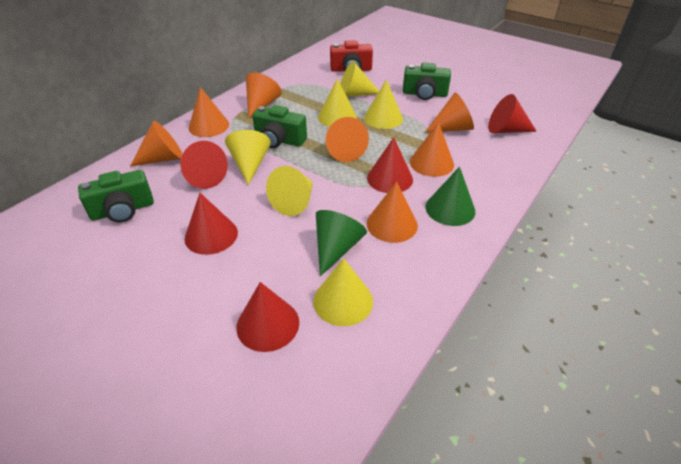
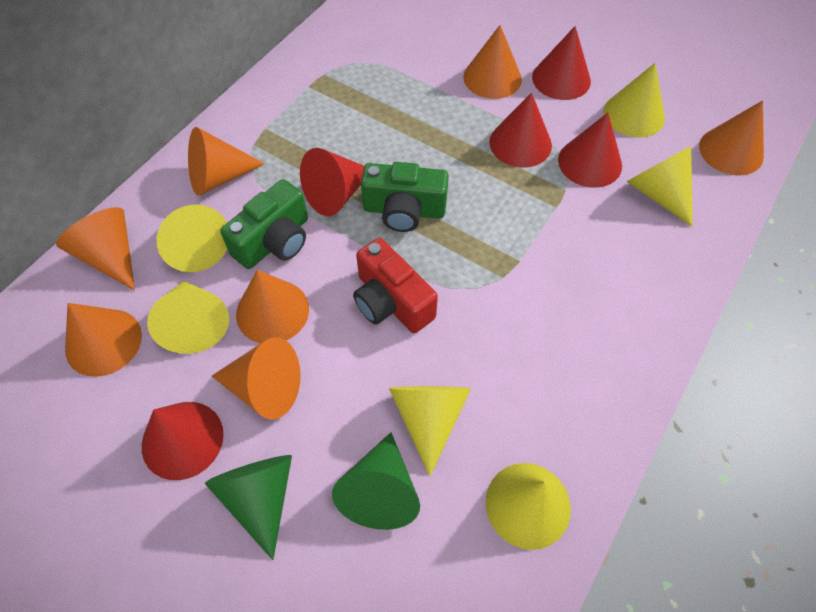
green camera: 3 -> 2

